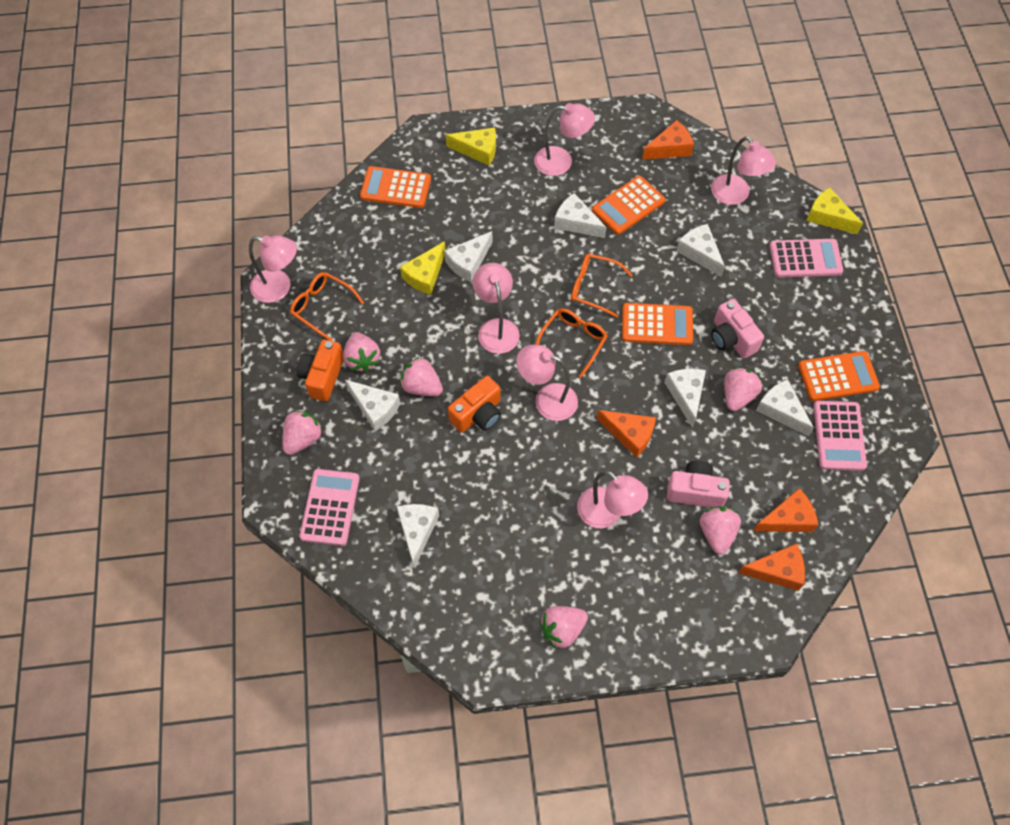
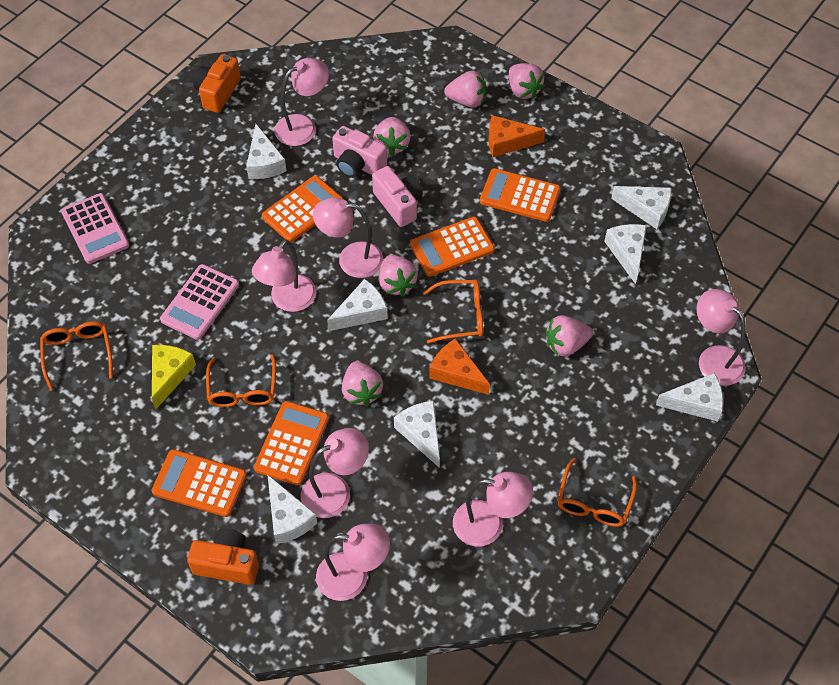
orange calculator: 4 -> 5
orange cheese: 4 -> 2
orange glasses: 3 -> 4
pink calculator: 3 -> 2
pink lamp: 6 -> 7
yellow cheese: 3 -> 1

